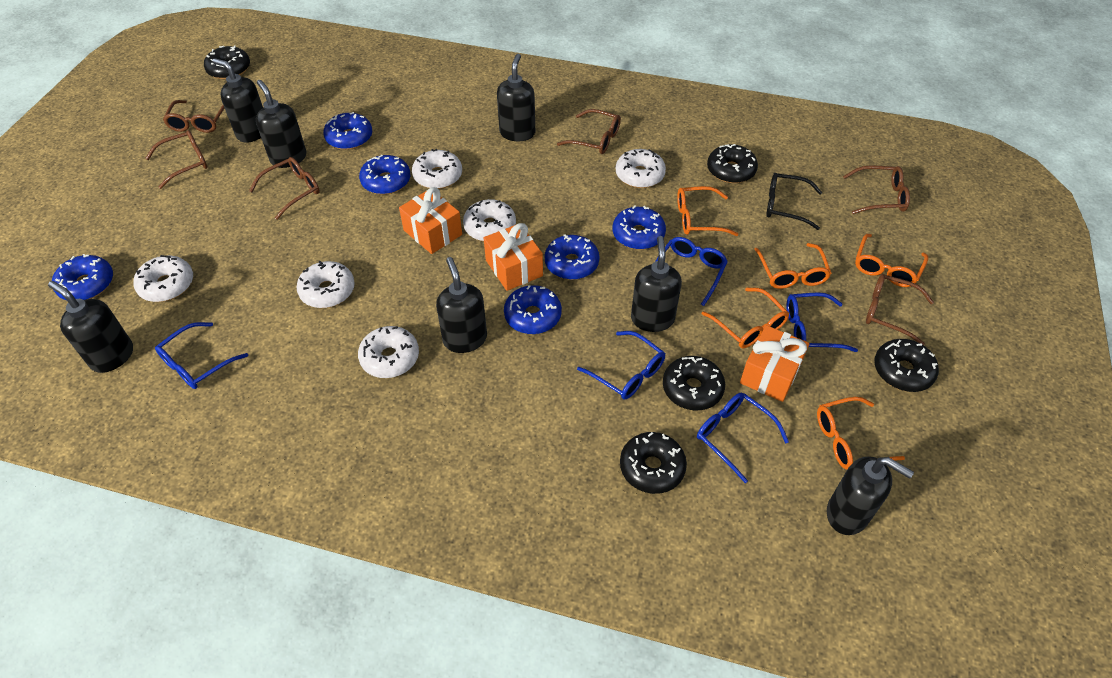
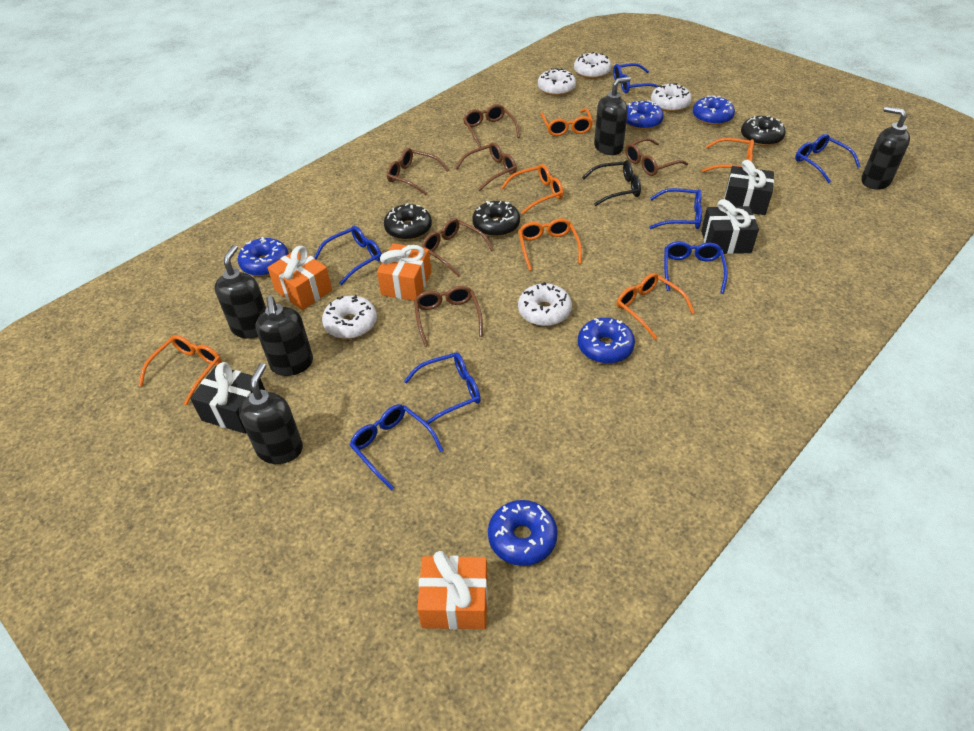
black donut: 5 -> 3
black gift: 0 -> 3
black soap dispenser: 7 -> 5
blue donut: 6 -> 5
blue glasses: 5 -> 7
orange glasses: 5 -> 6
white donut: 6 -> 5

